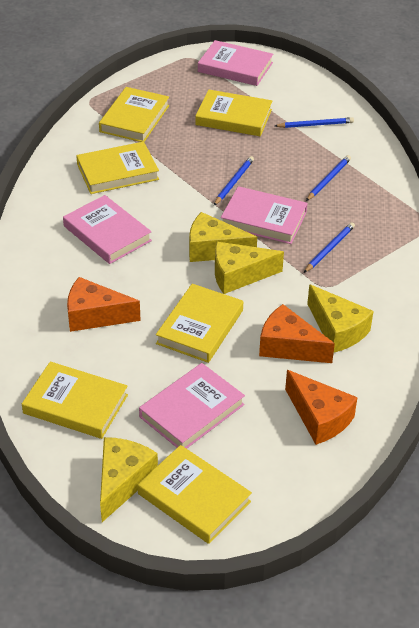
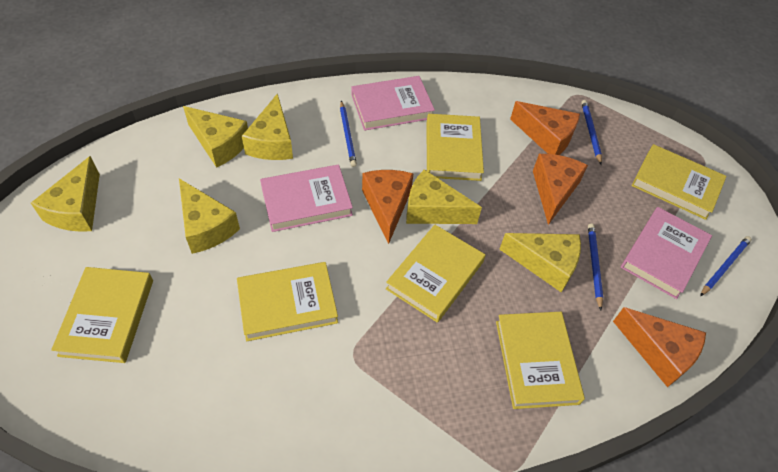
orange cheese: 3 -> 4
pink book: 4 -> 3
yellow cheese: 4 -> 6

